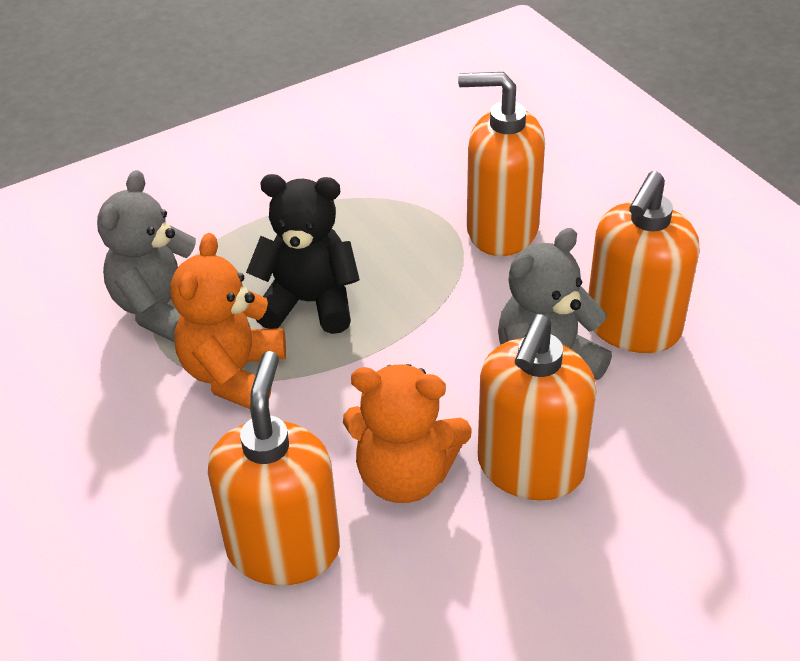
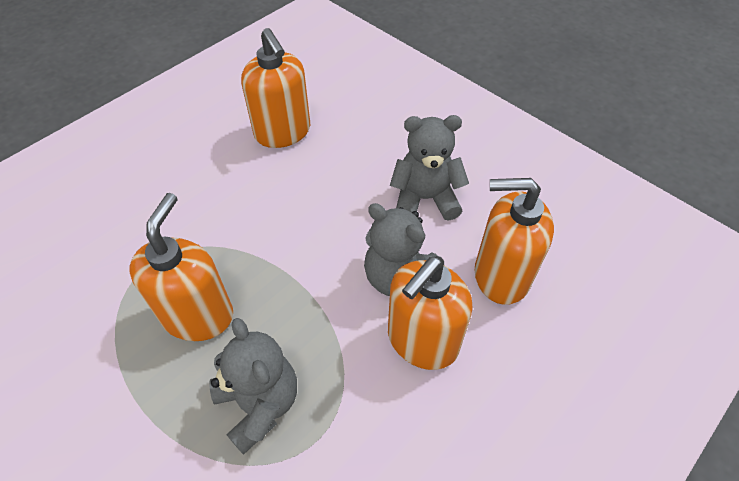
black teddy bear: 1 -> 0
grey teddy bear: 2 -> 3
orange teddy bear: 2 -> 0

